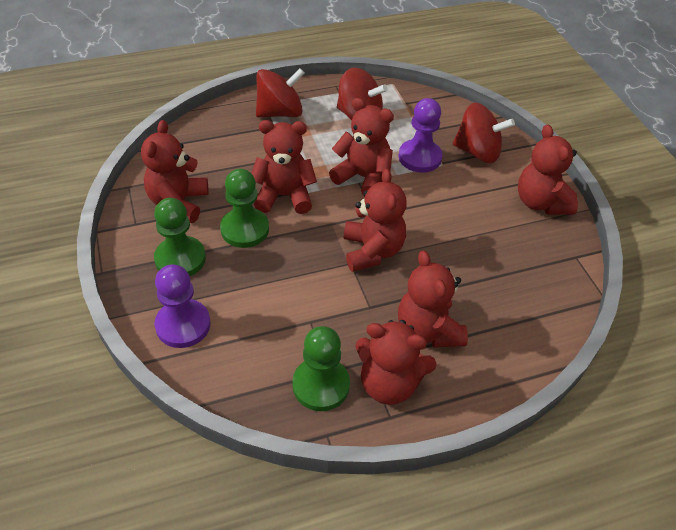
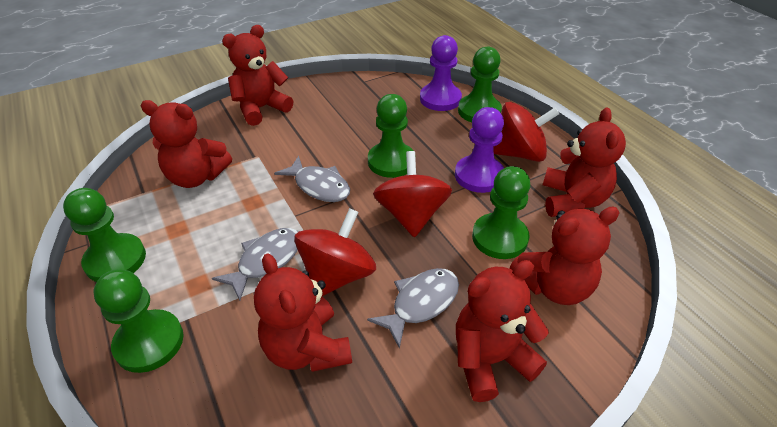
green pawn: 3 -> 5
grey fish: 0 -> 3
red teddy bear: 7 -> 6

